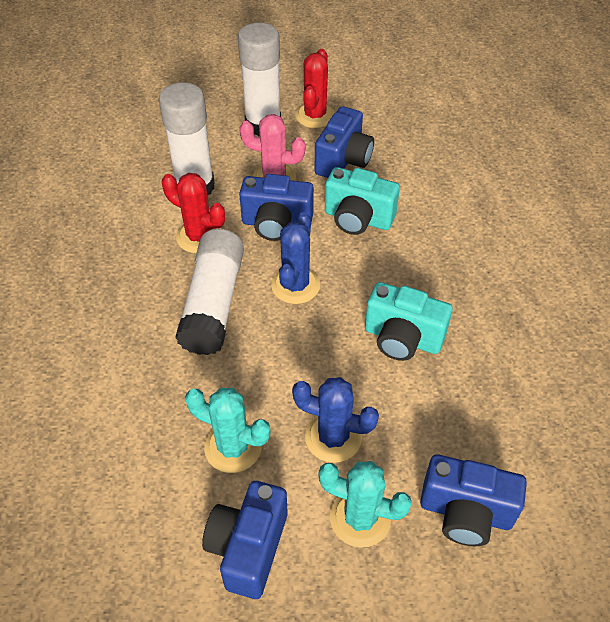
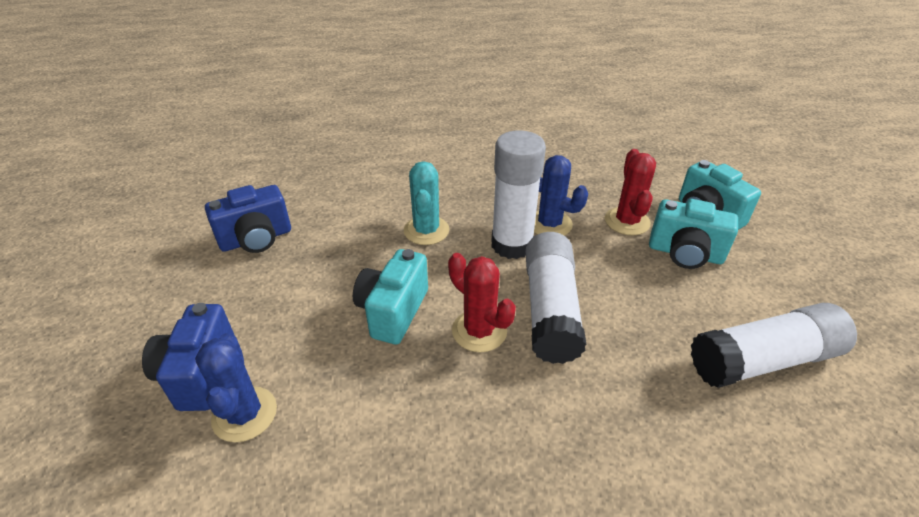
blue camera: 4 -> 2
pink cactus: 1 -> 0
turquoise cactus: 2 -> 1
turquoise camera: 2 -> 3

